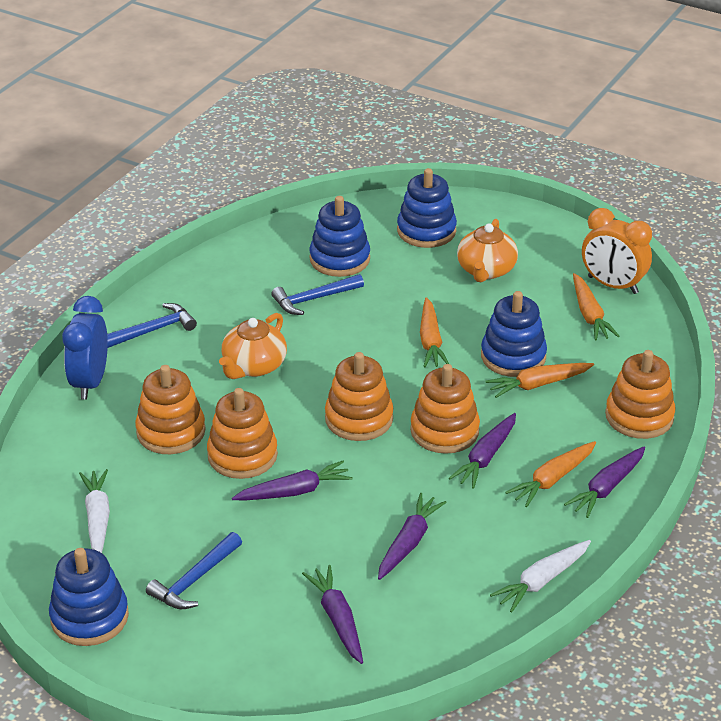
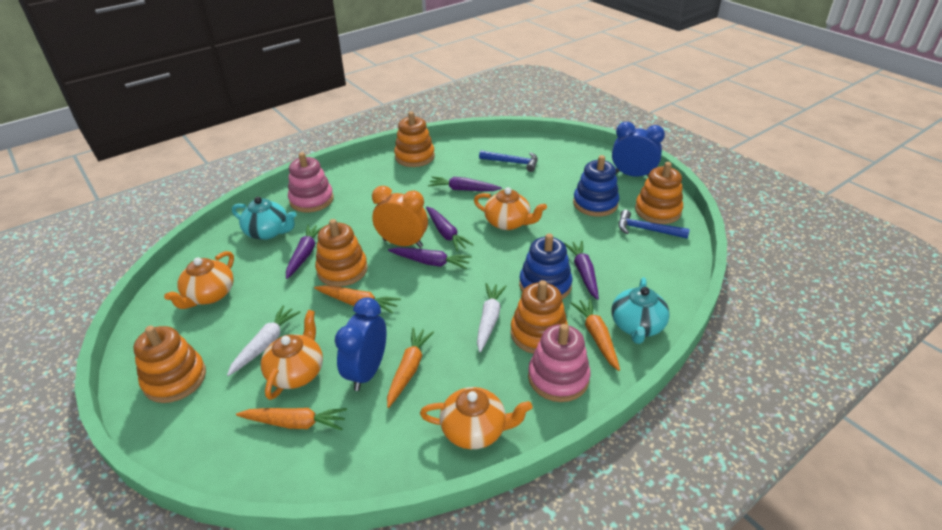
blue clock: 1 -> 2
blue hammer: 3 -> 2
blue stacking toy: 4 -> 2
orange teapot: 2 -> 4
pink stacking toy: 0 -> 2
turquoise teapot: 0 -> 2

